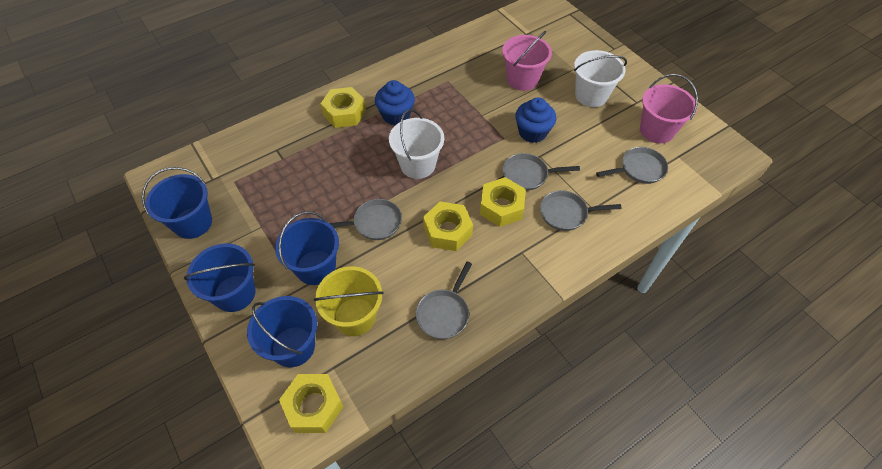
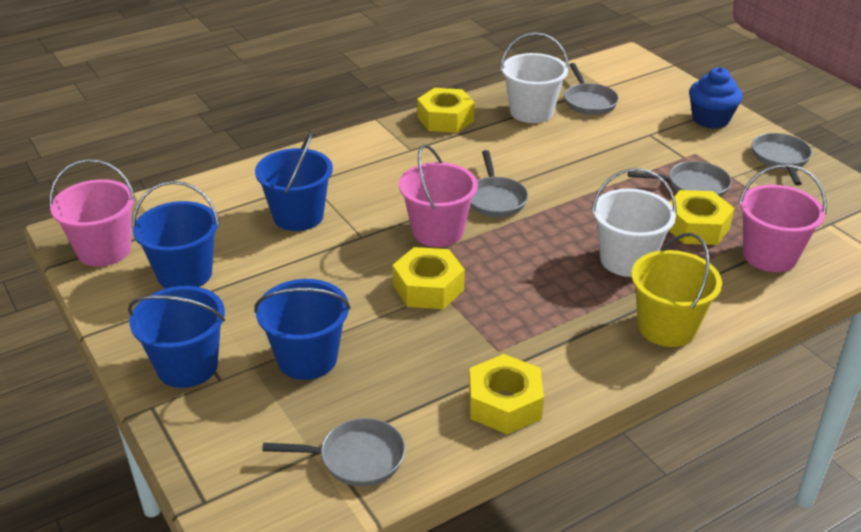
blue cupcake: 2 -> 1
pink bucket: 2 -> 3

